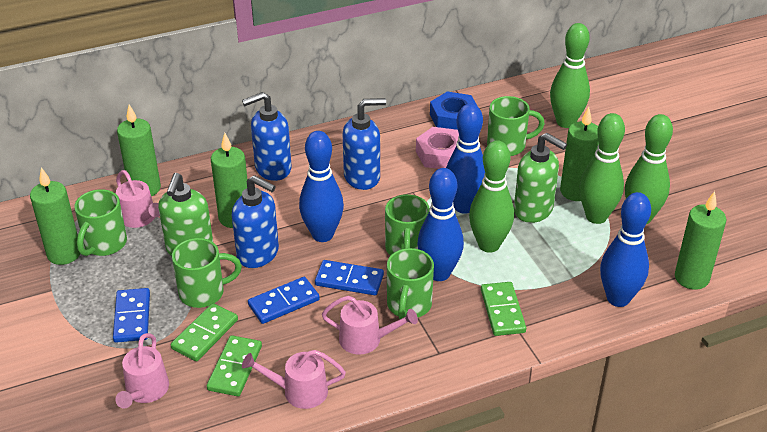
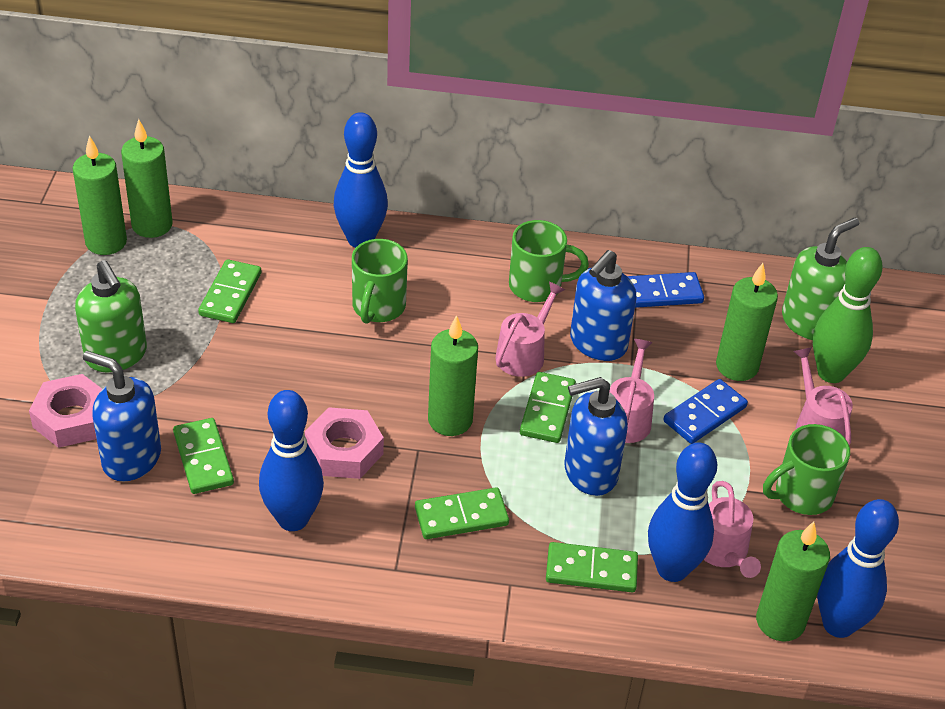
blue domino: 3 -> 2
blue nut: 1 -> 0
green bowling pin: 4 -> 1
green domino: 3 -> 5
green mug: 5 -> 3
pink nut: 1 -> 2

